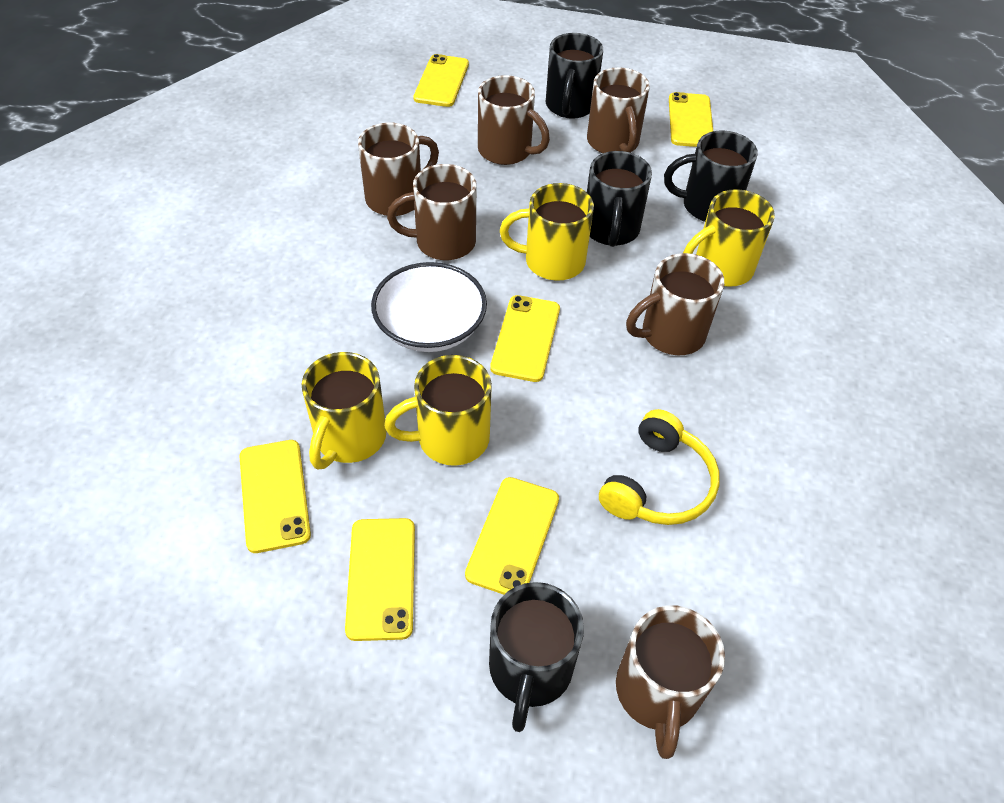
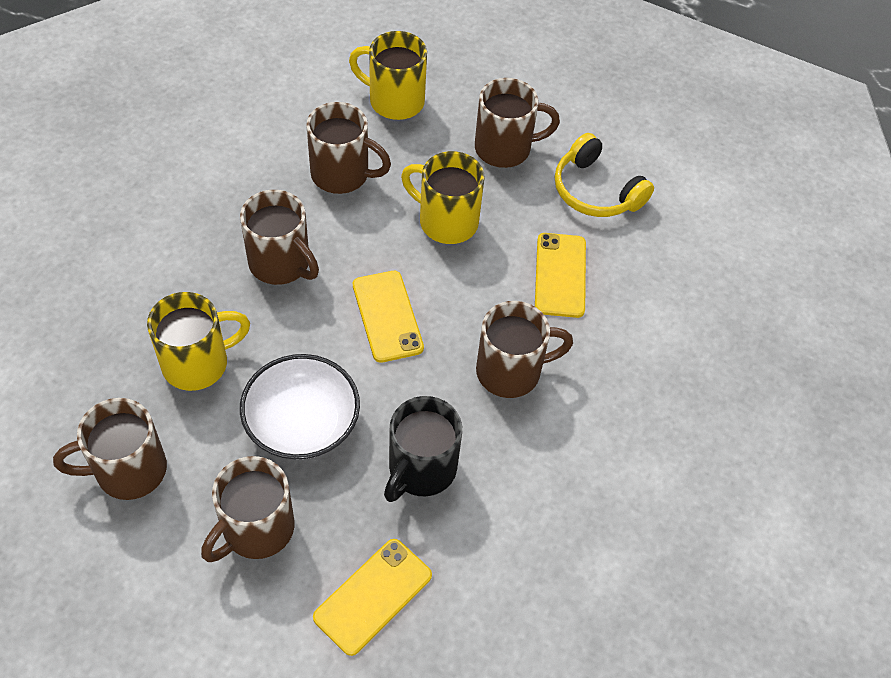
black mug: 4 -> 1
yellow mug: 4 -> 3
yellow phone: 6 -> 3

